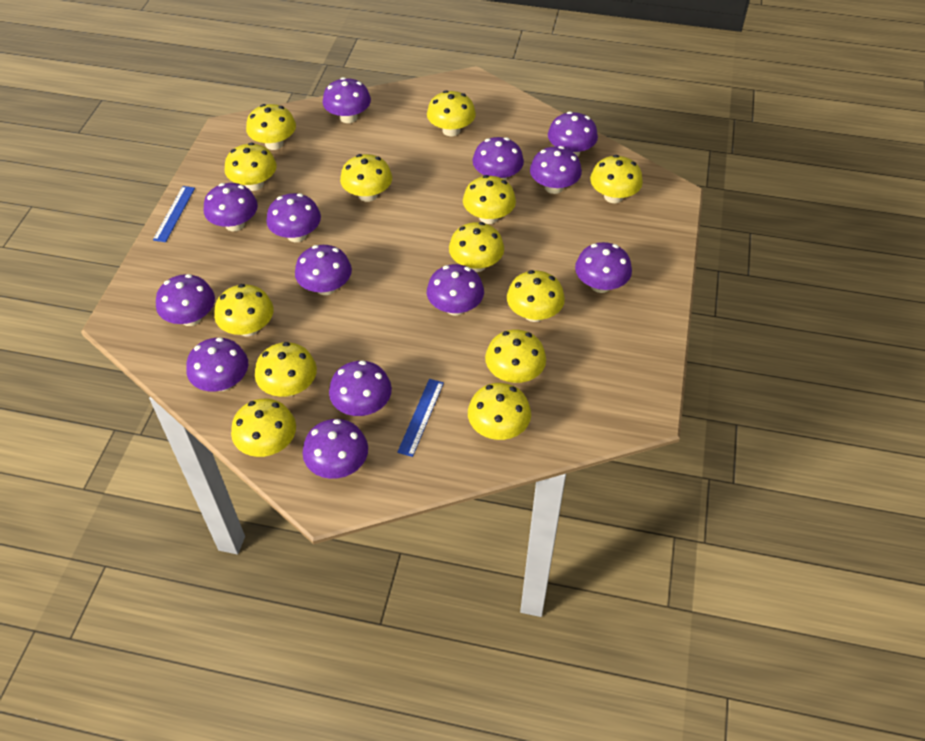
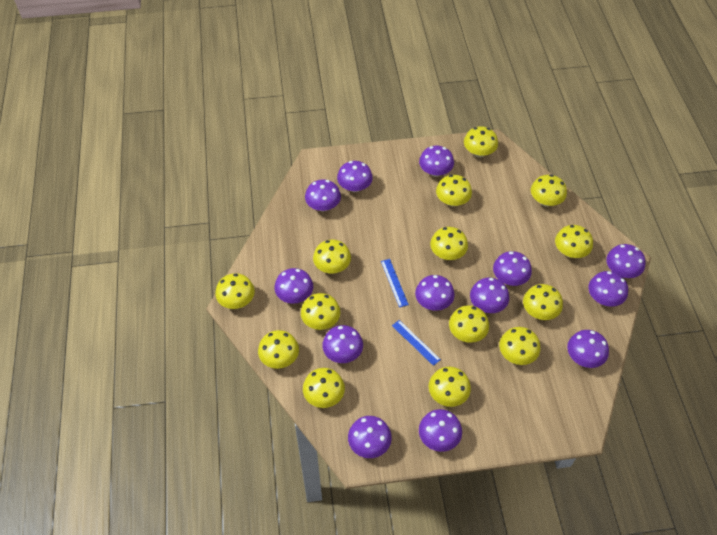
yellow mushroom: 13 -> 14

